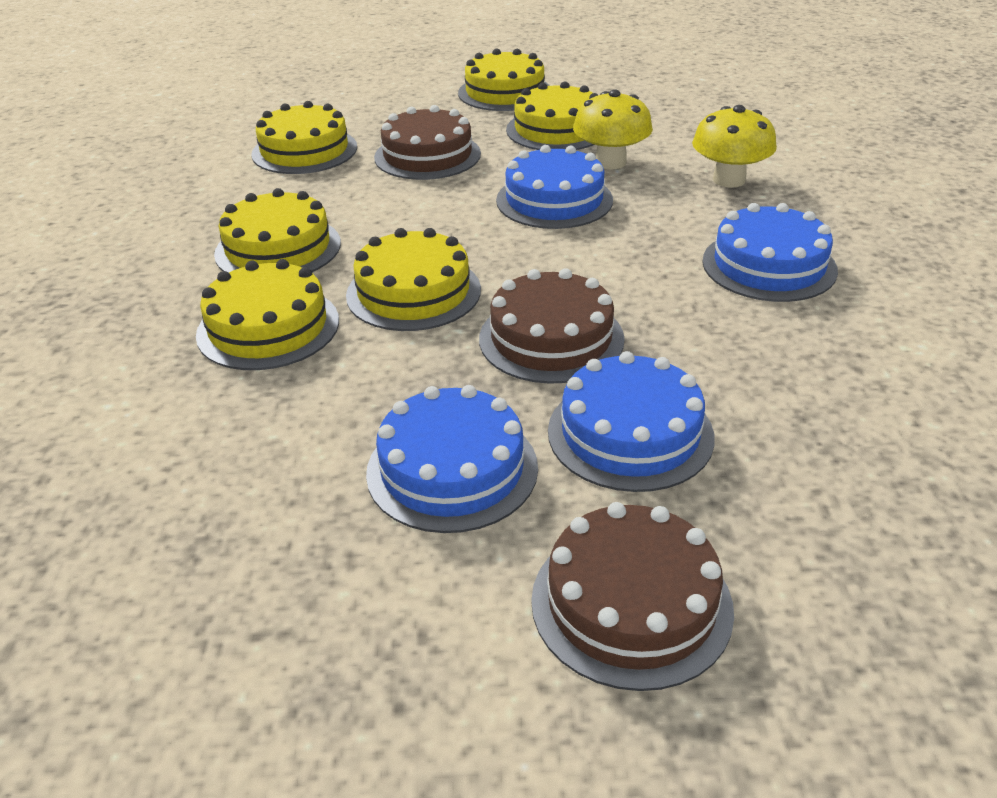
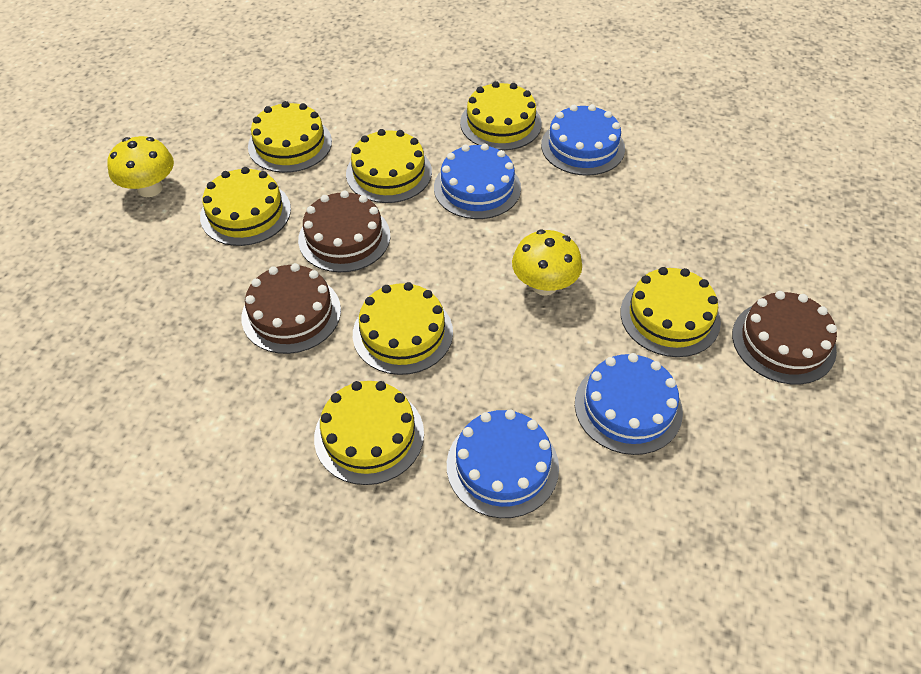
yellow cake: 6 -> 7

